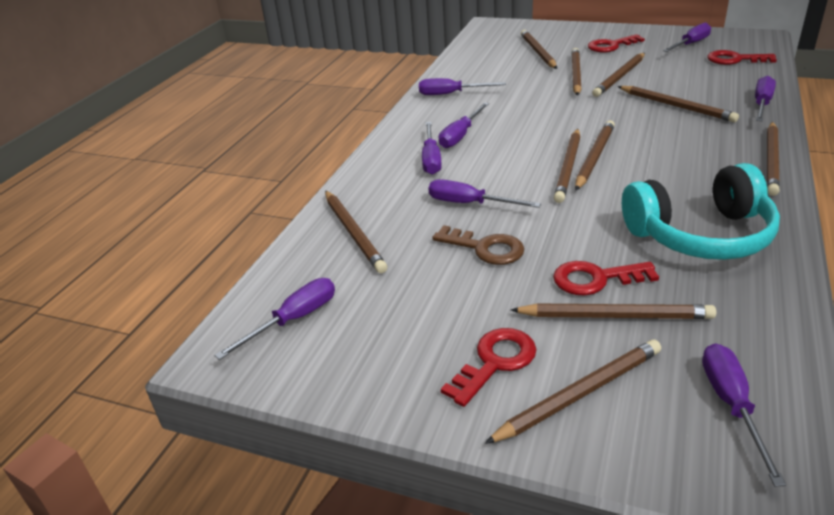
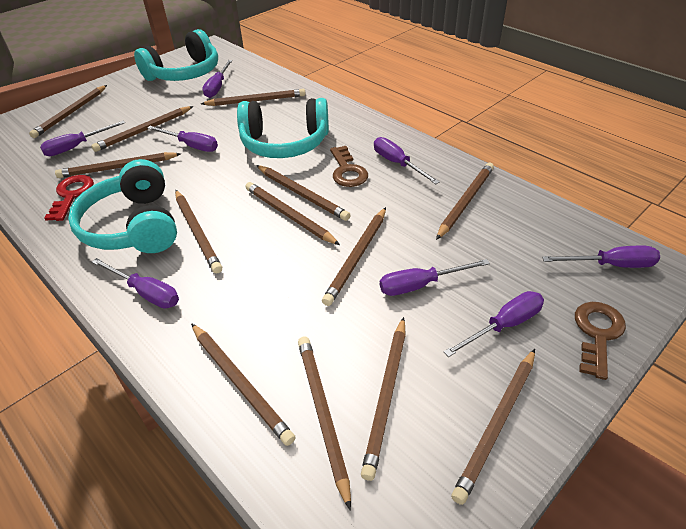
brown key: 1 -> 2
brown pencil: 10 -> 13
red key: 4 -> 1
turquoise headphones: 1 -> 3

